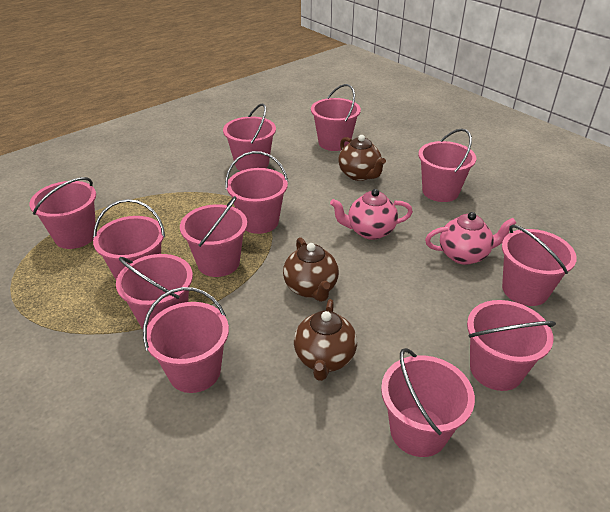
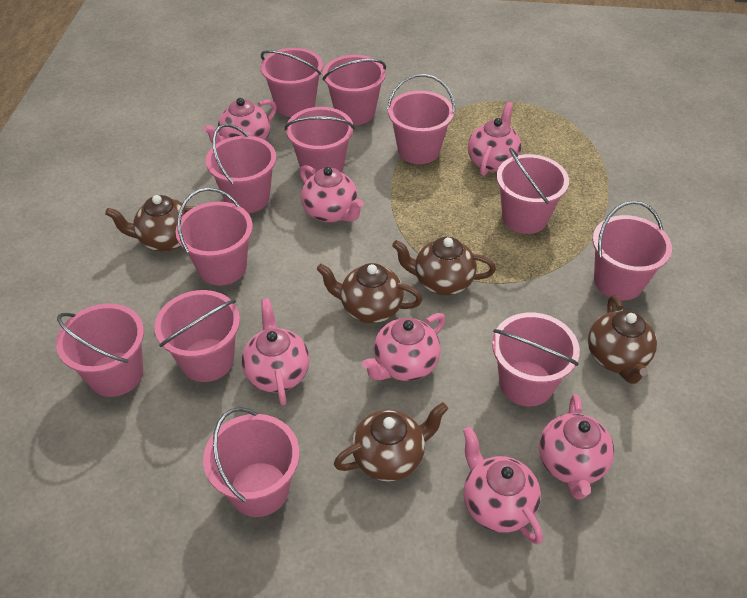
brown teapot: 3 -> 5
pink teapot: 2 -> 7

